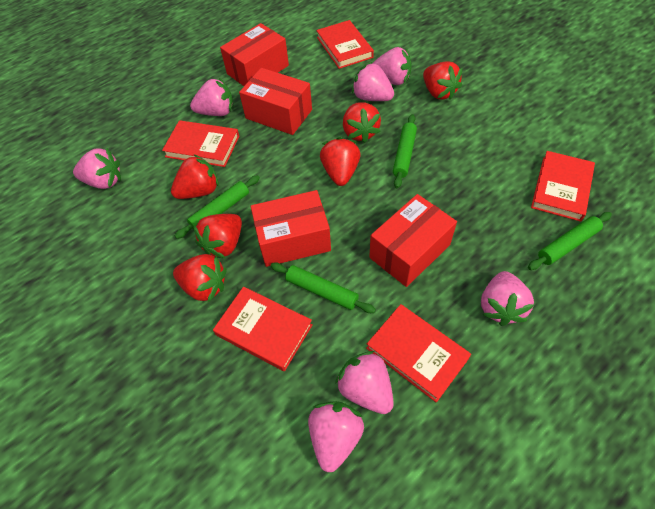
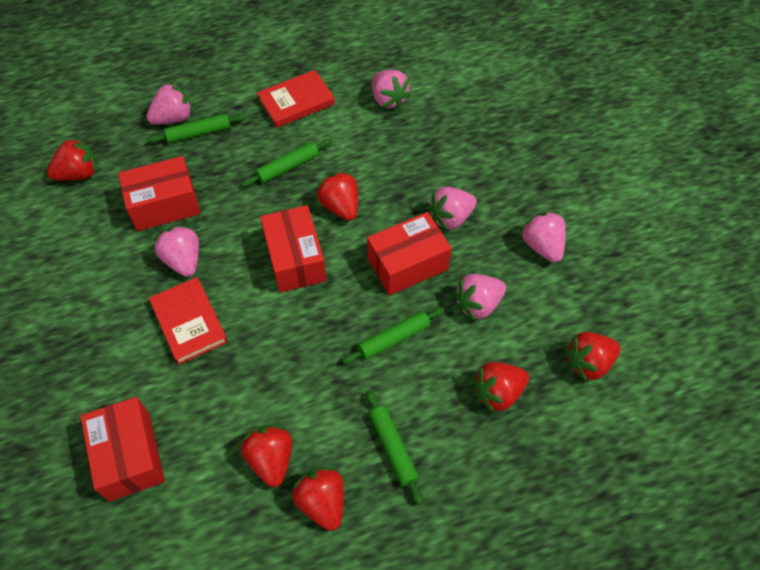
pink strawberry: 7 -> 6
red book: 5 -> 2

